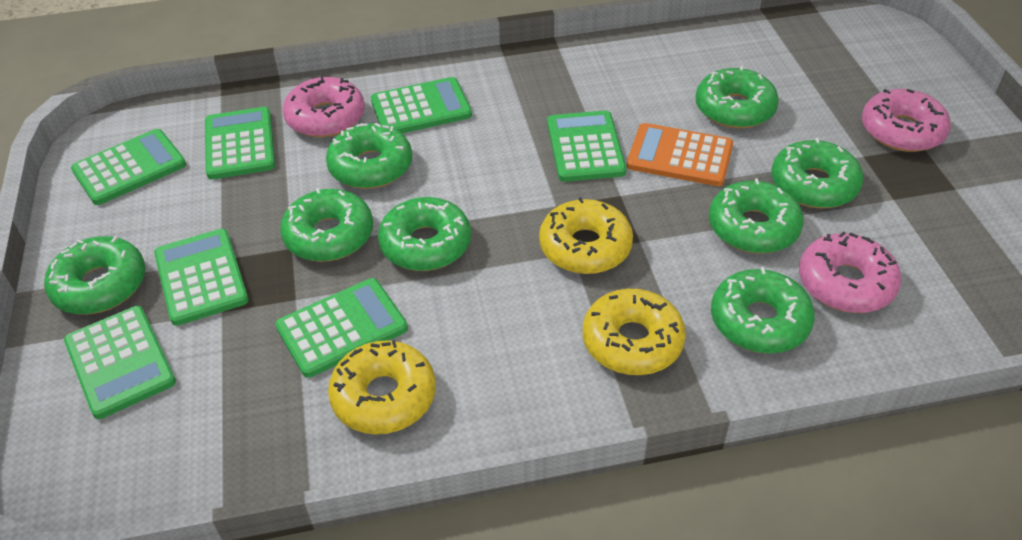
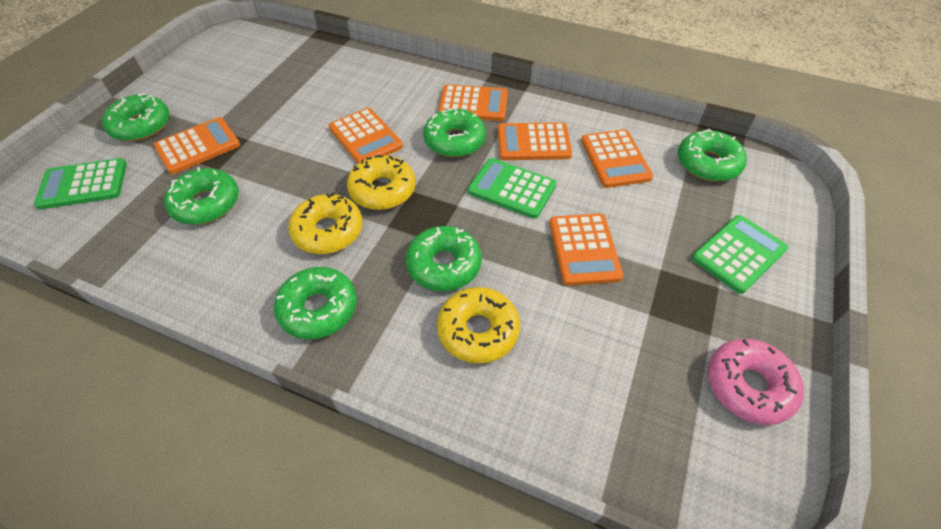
green calculator: 7 -> 3
green donut: 8 -> 6
orange calculator: 1 -> 6
pink donut: 3 -> 1

